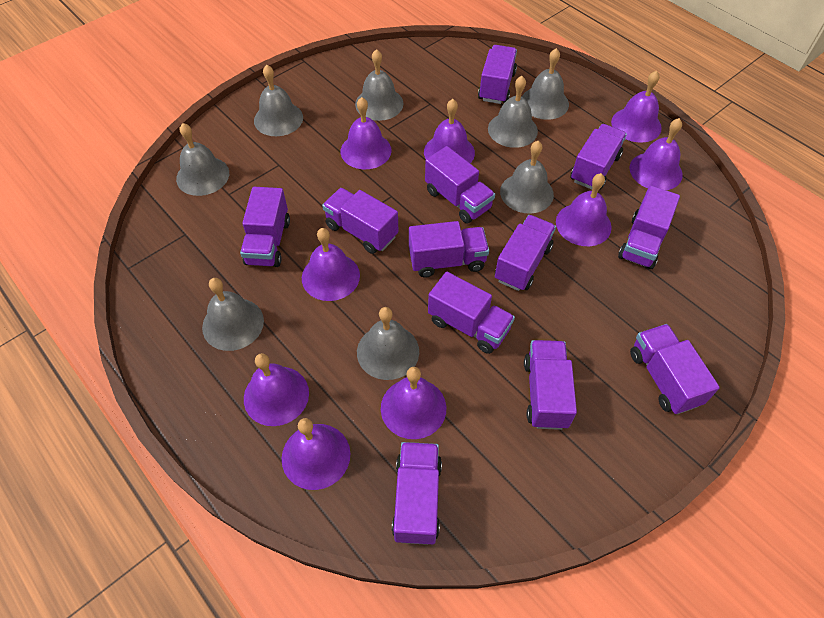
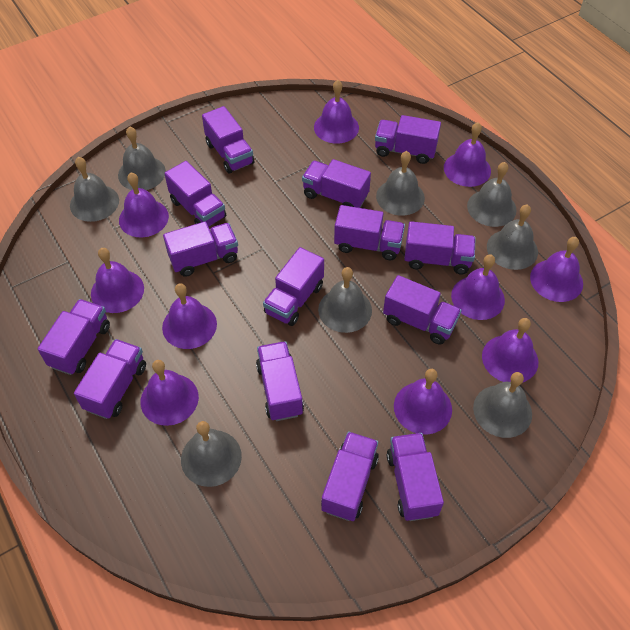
purple bell: 9 -> 10
purple truck: 12 -> 14

